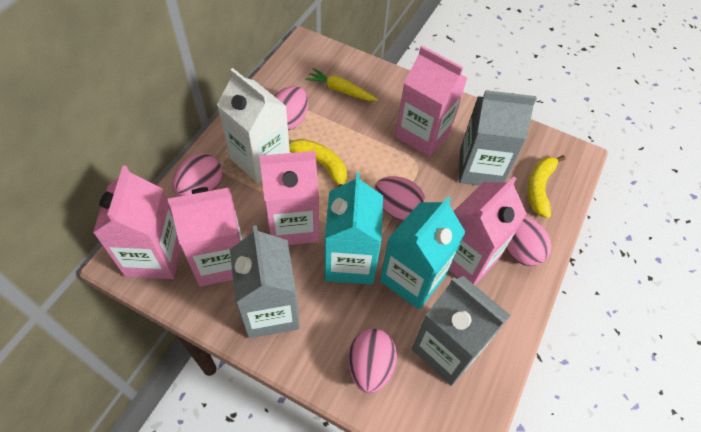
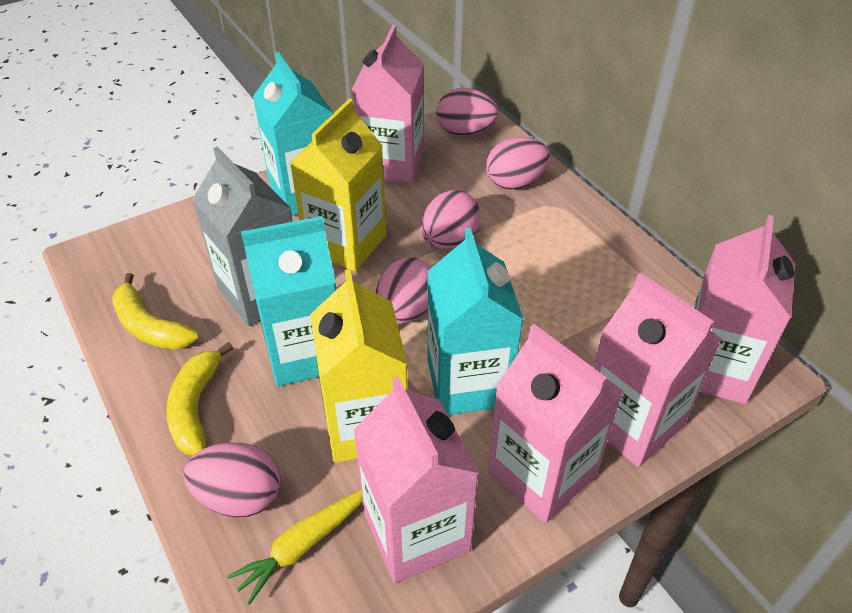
grey carton: 3 -> 1
turquoise carton: 2 -> 3
white carton: 1 -> 0
yellow carton: 0 -> 2

